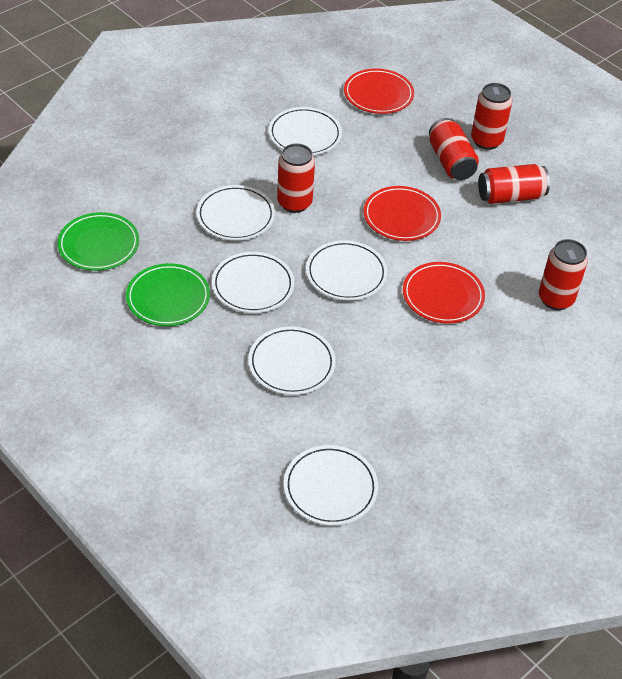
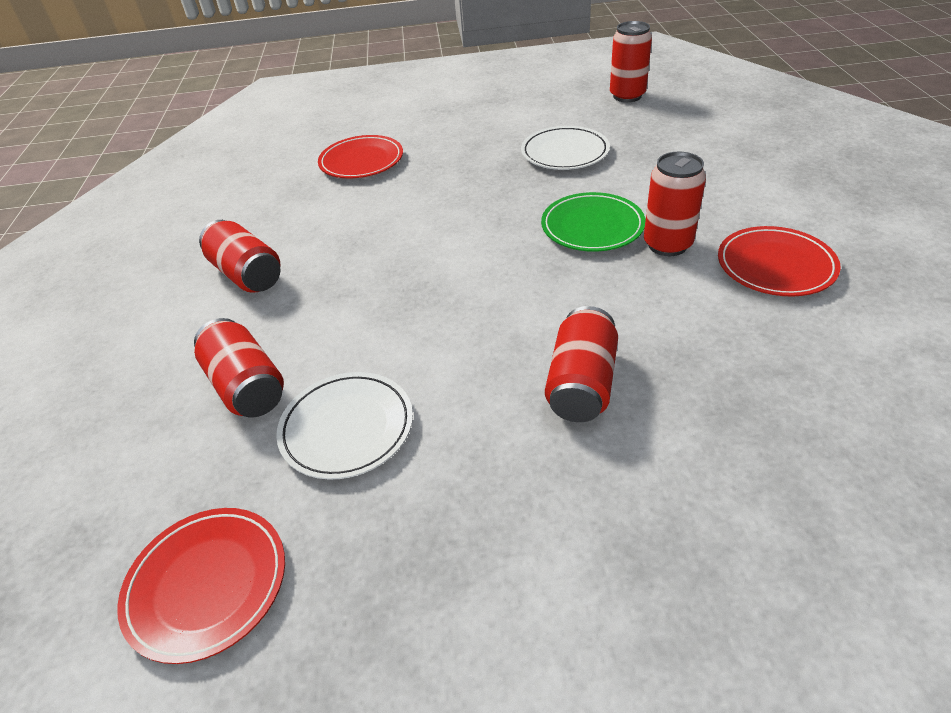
green plate: 2 -> 1
white plate: 6 -> 2

